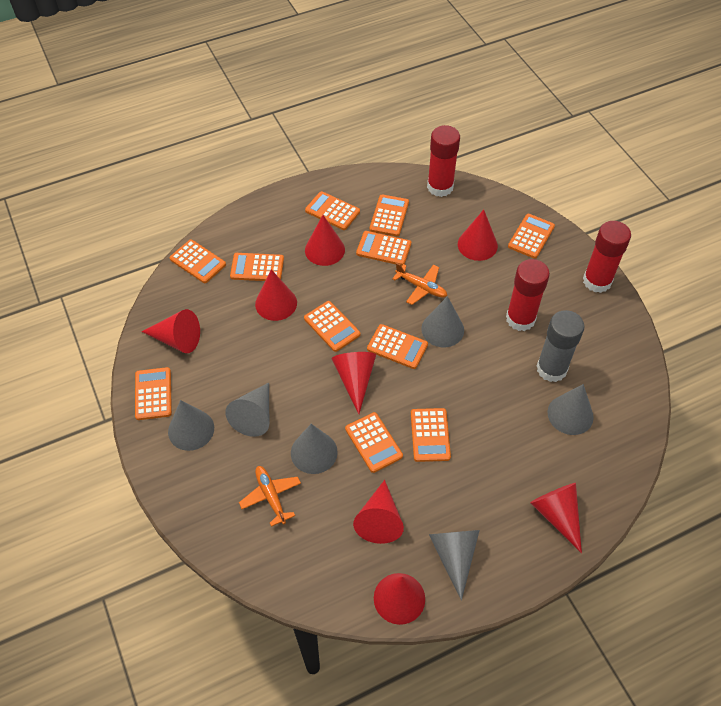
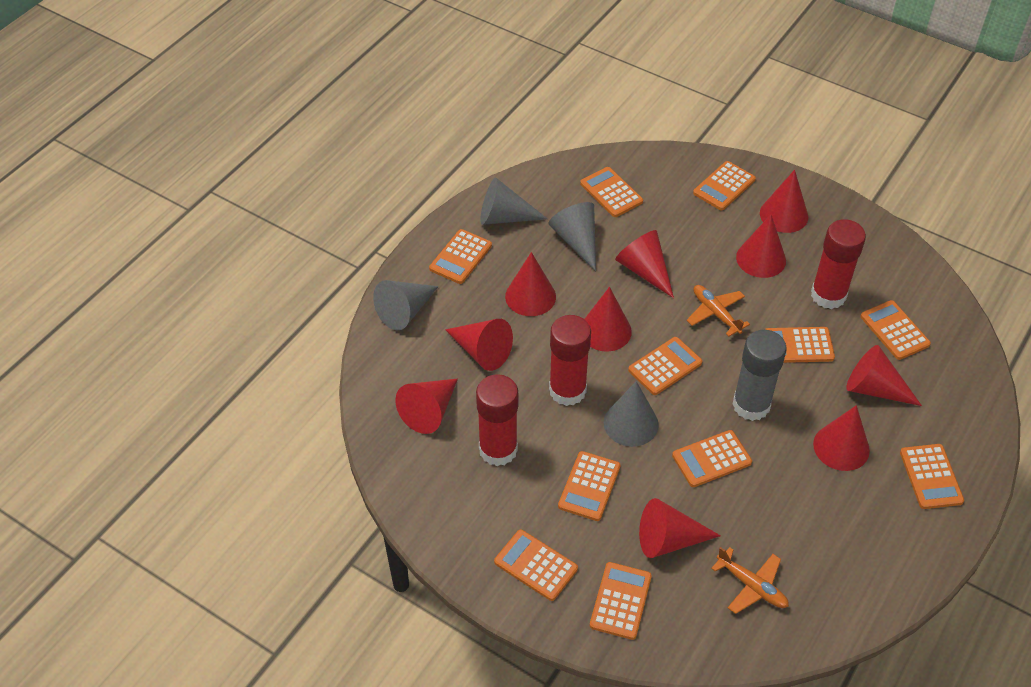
grey cone: 6 -> 4
red cone: 8 -> 10

